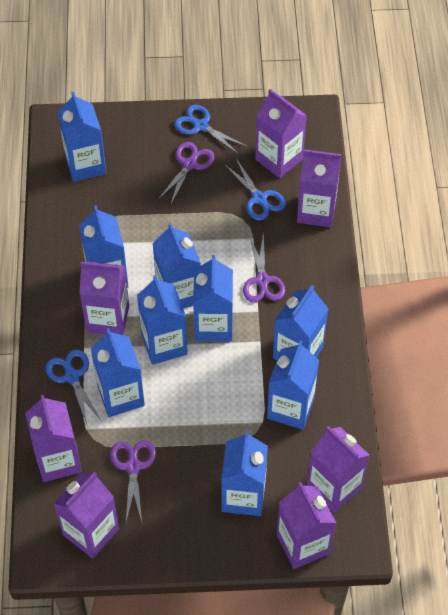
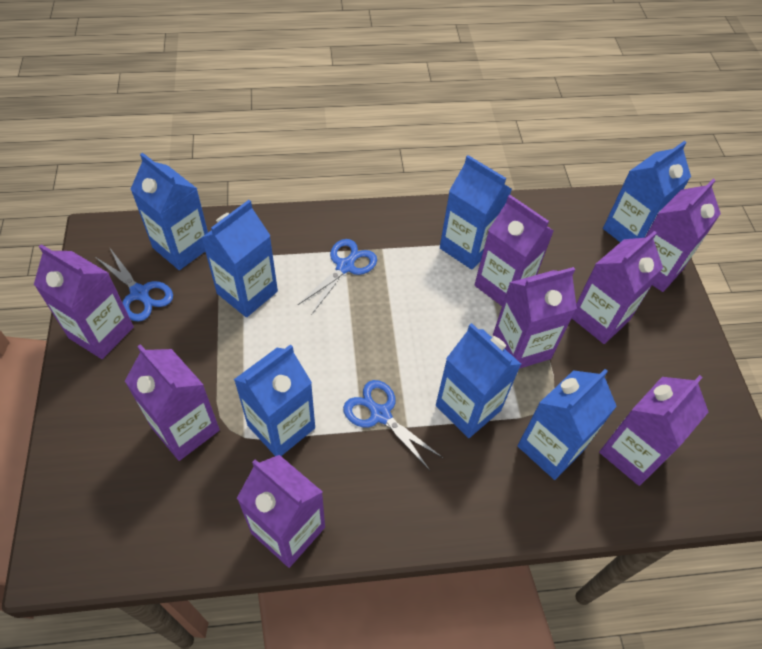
blue carton: 9 -> 7
purple carton: 7 -> 8
purple scissors: 3 -> 0

